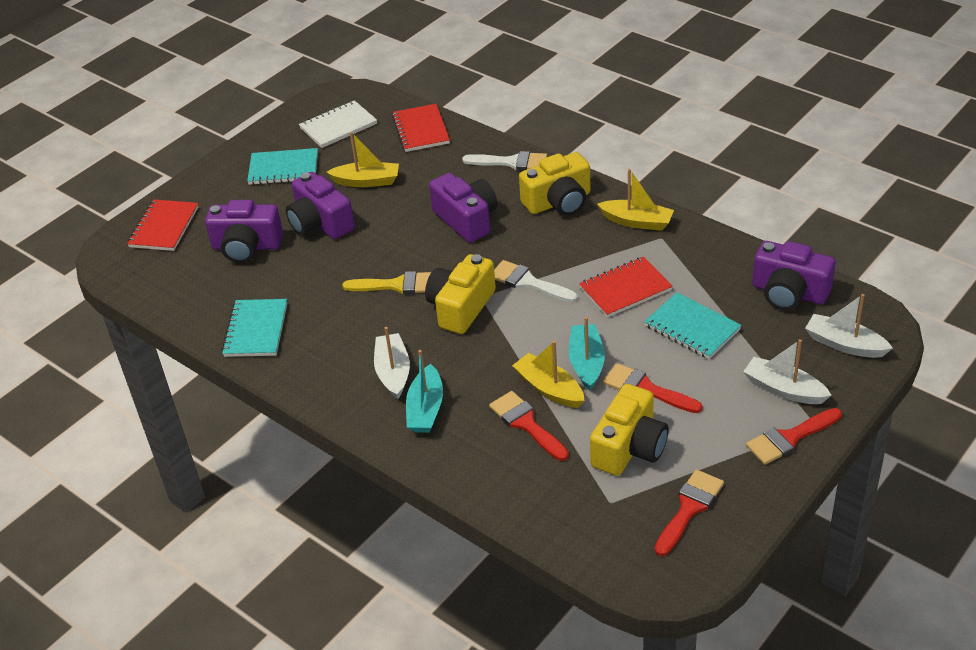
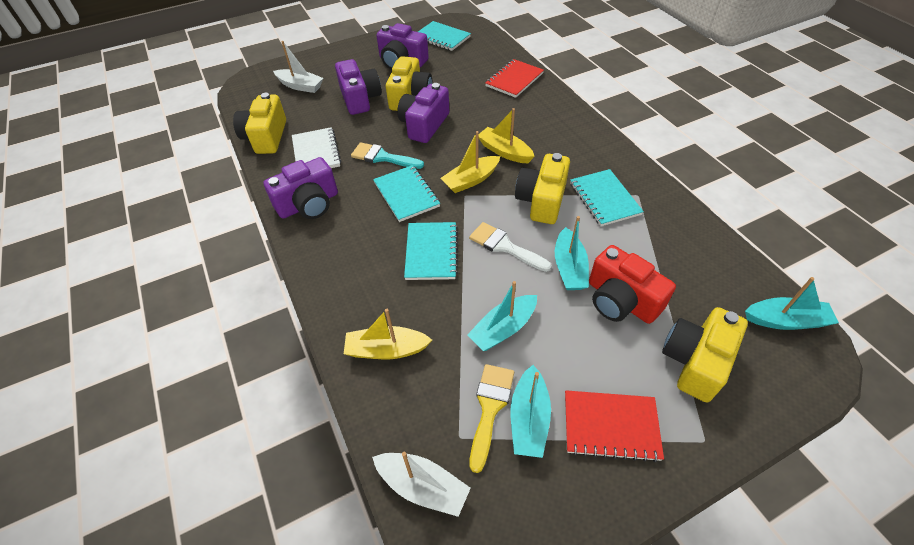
red brush: 4 -> 0
red camera: 0 -> 1
red notebook: 3 -> 2
turquoise boat: 2 -> 4
turquoise brush: 0 -> 1
turquoise notebook: 3 -> 4
white boat: 3 -> 2
white brush: 2 -> 1
yellow camera: 3 -> 4

